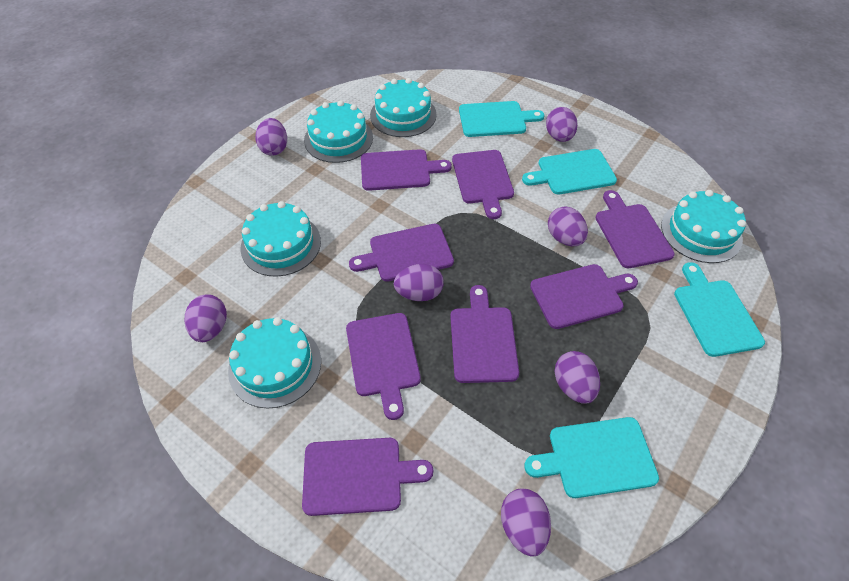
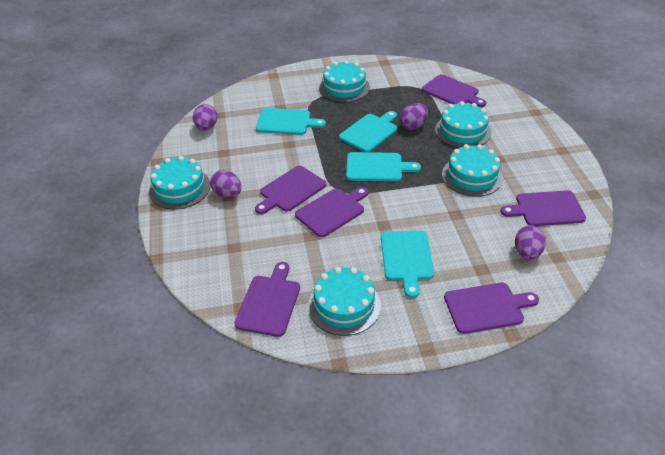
purple cutting board: 8 -> 6
purple egg: 7 -> 4

